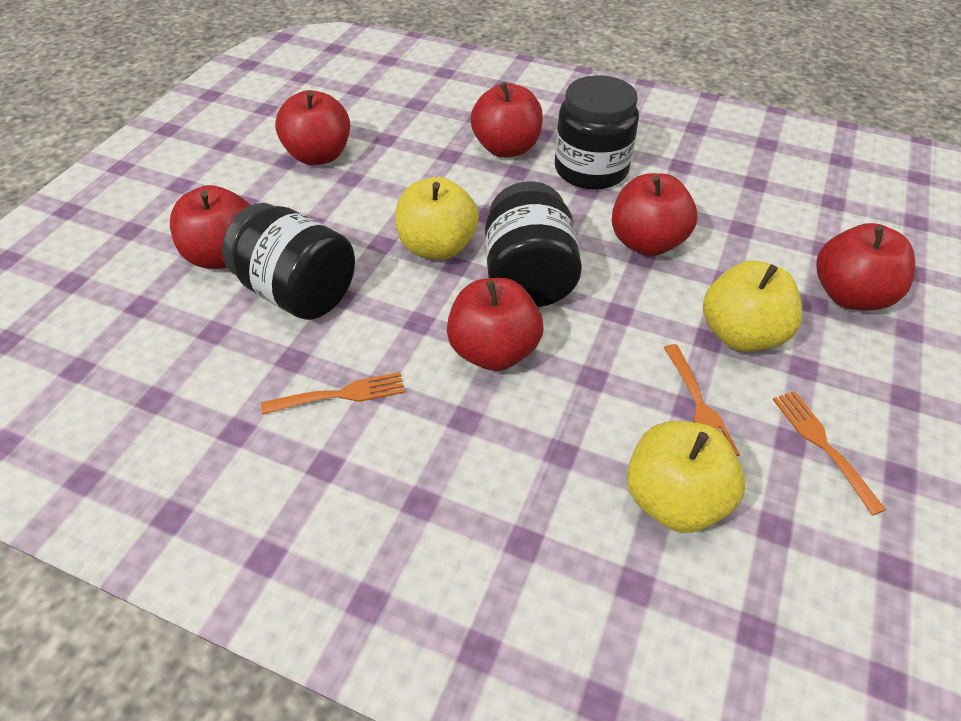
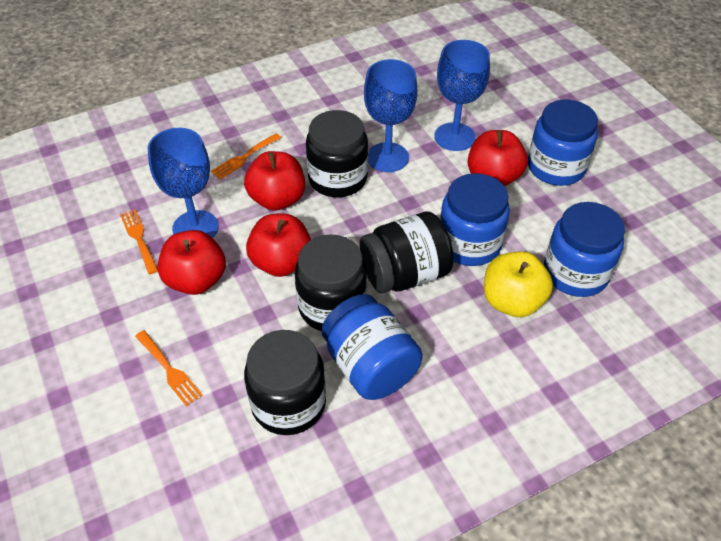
black jar: 3 -> 4
blue goblet: 0 -> 3
blue jar: 0 -> 4
red apple: 6 -> 4
yellow apple: 3 -> 1

